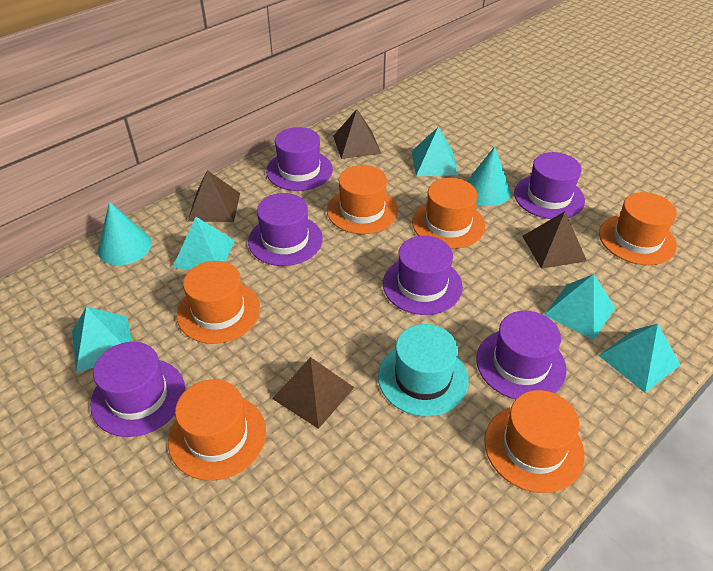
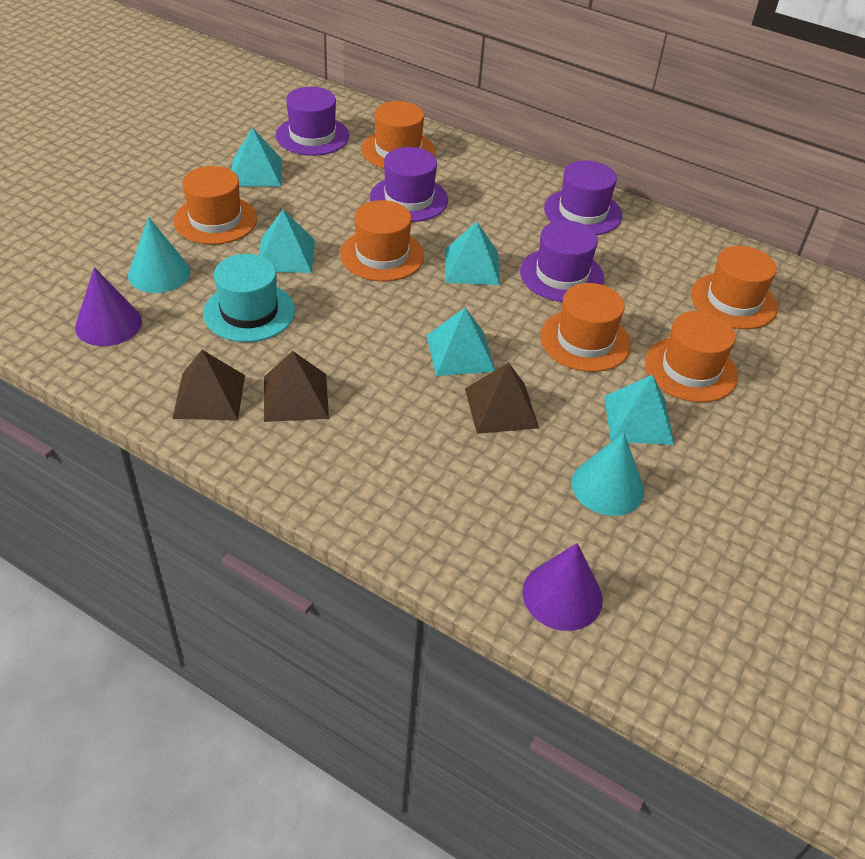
brown pyramid: 4 -> 3
purple cone: 0 -> 2
purple hat: 6 -> 4

